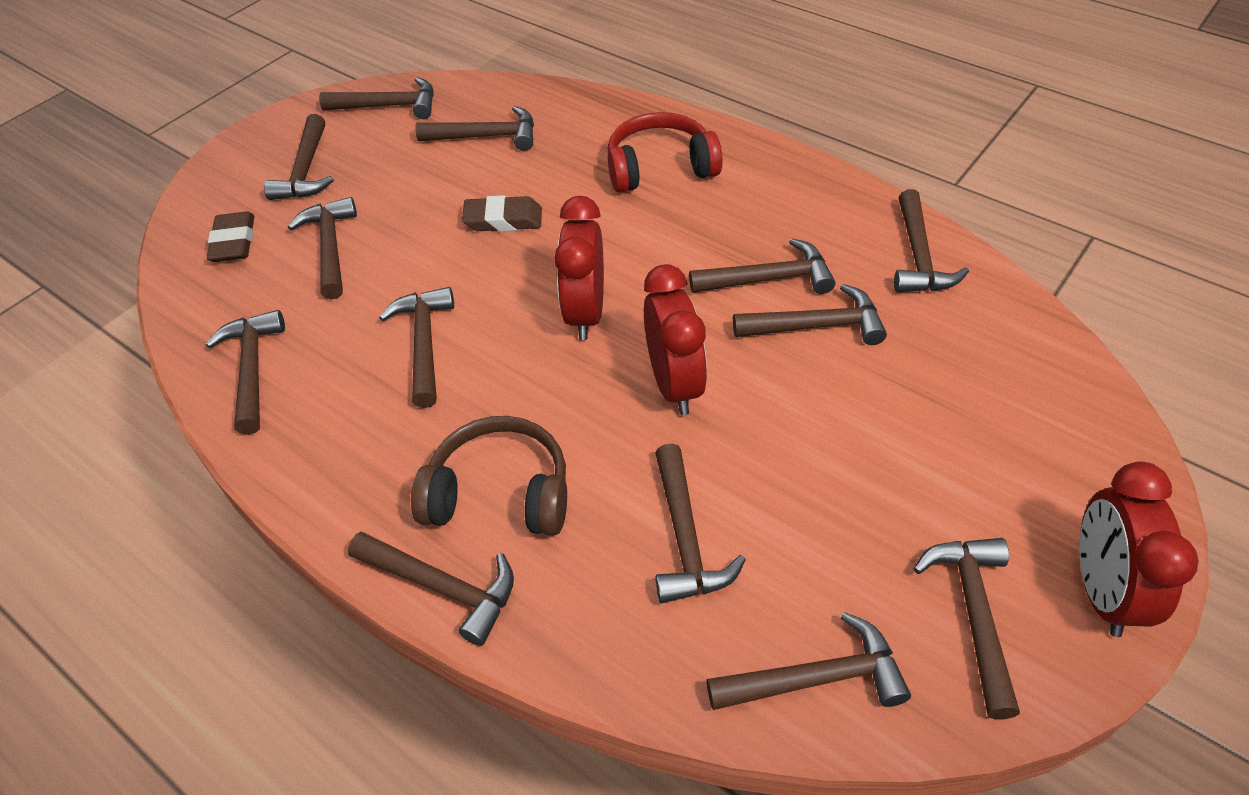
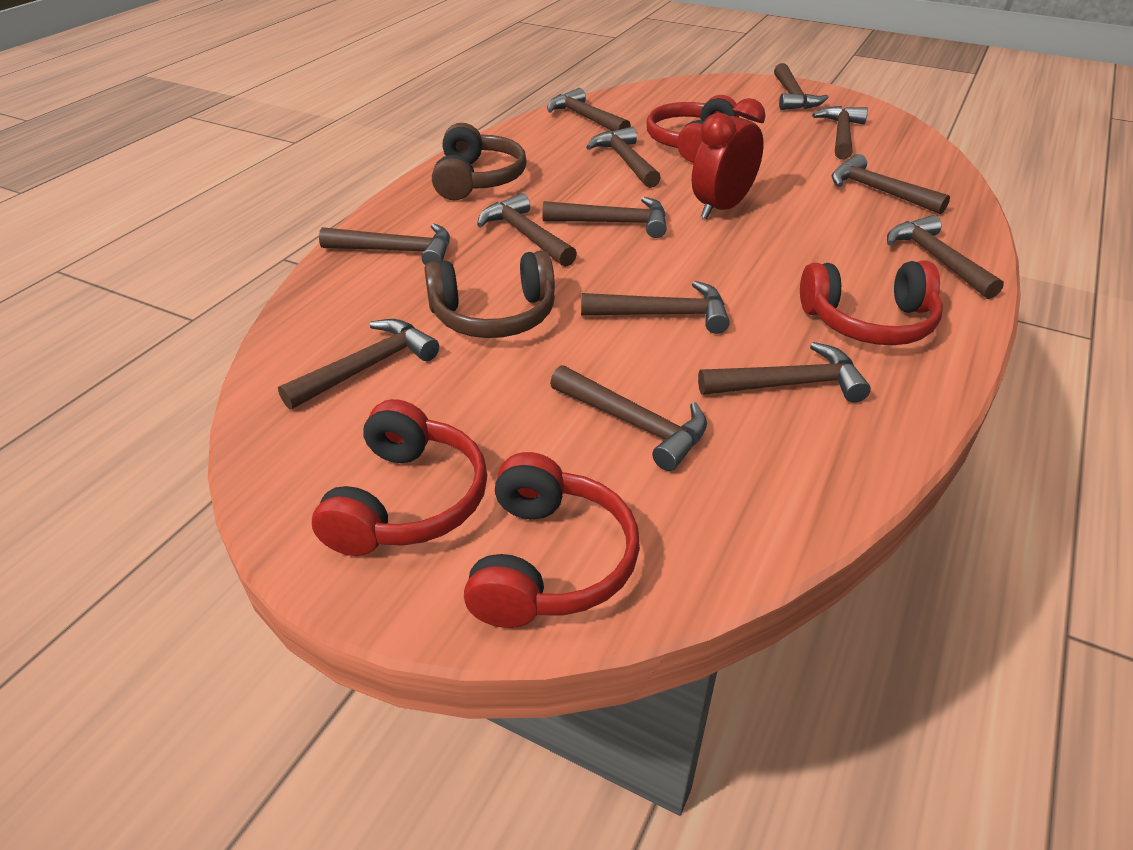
brown eraser: 2 -> 0
brown headphones: 1 -> 2
red clock: 3 -> 1
red headphones: 1 -> 4

